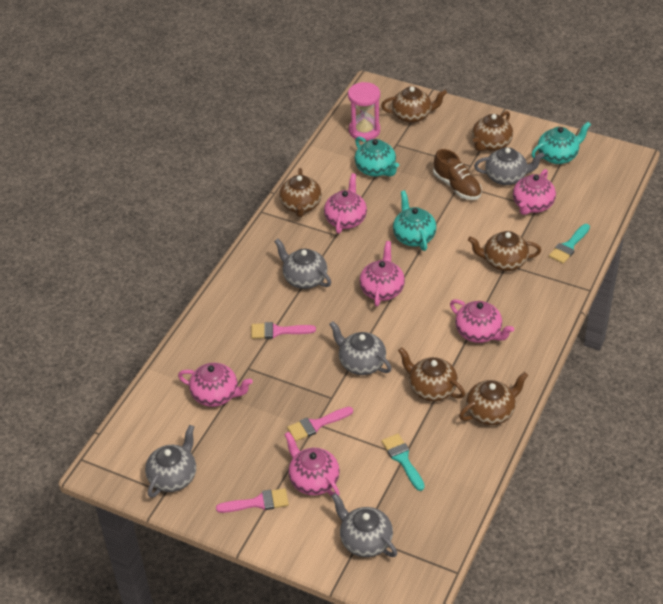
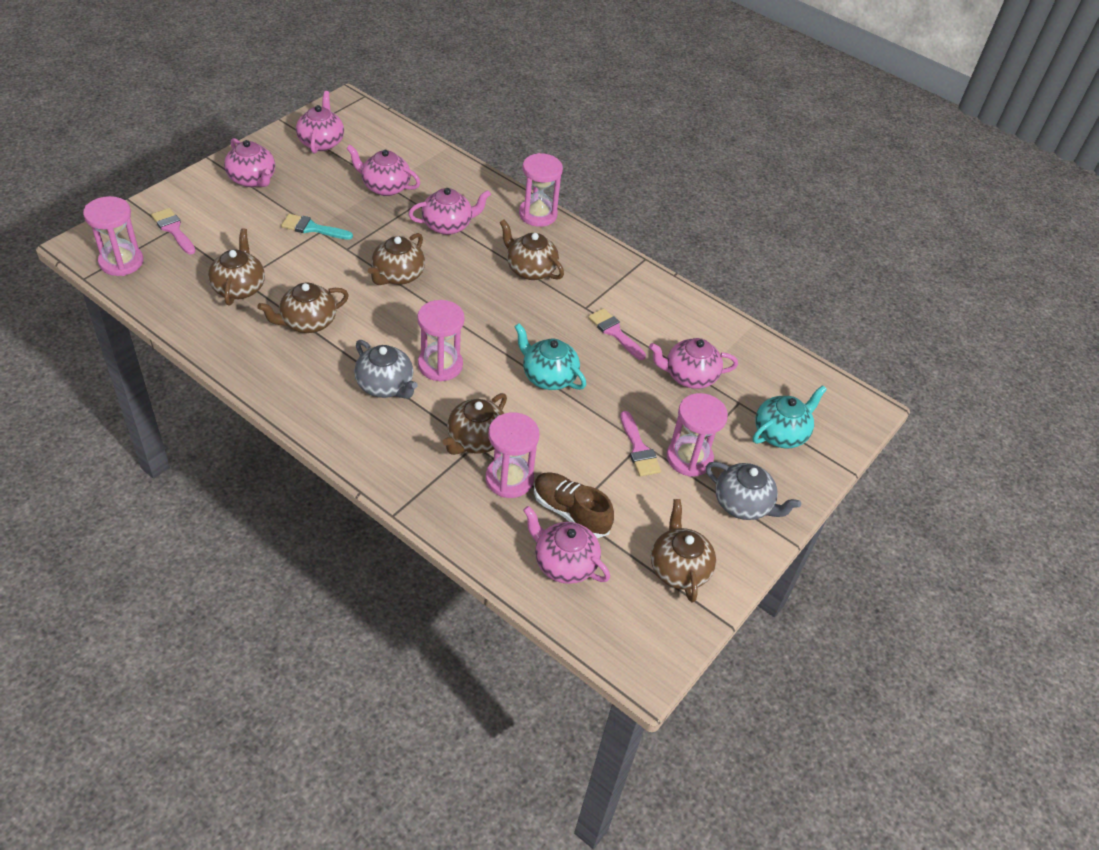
grey teapot: 5 -> 2
pink hourglass: 1 -> 5
turquoise brush: 2 -> 1
turquoise teapot: 3 -> 2

